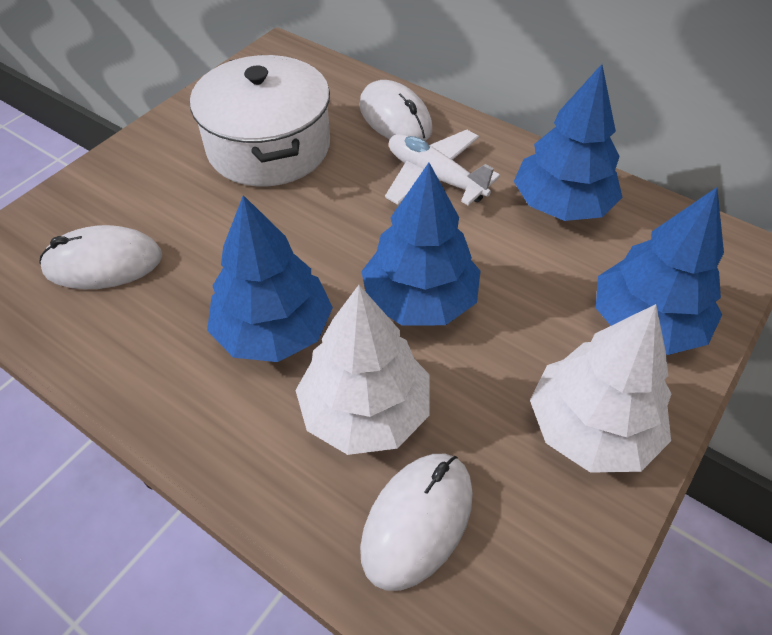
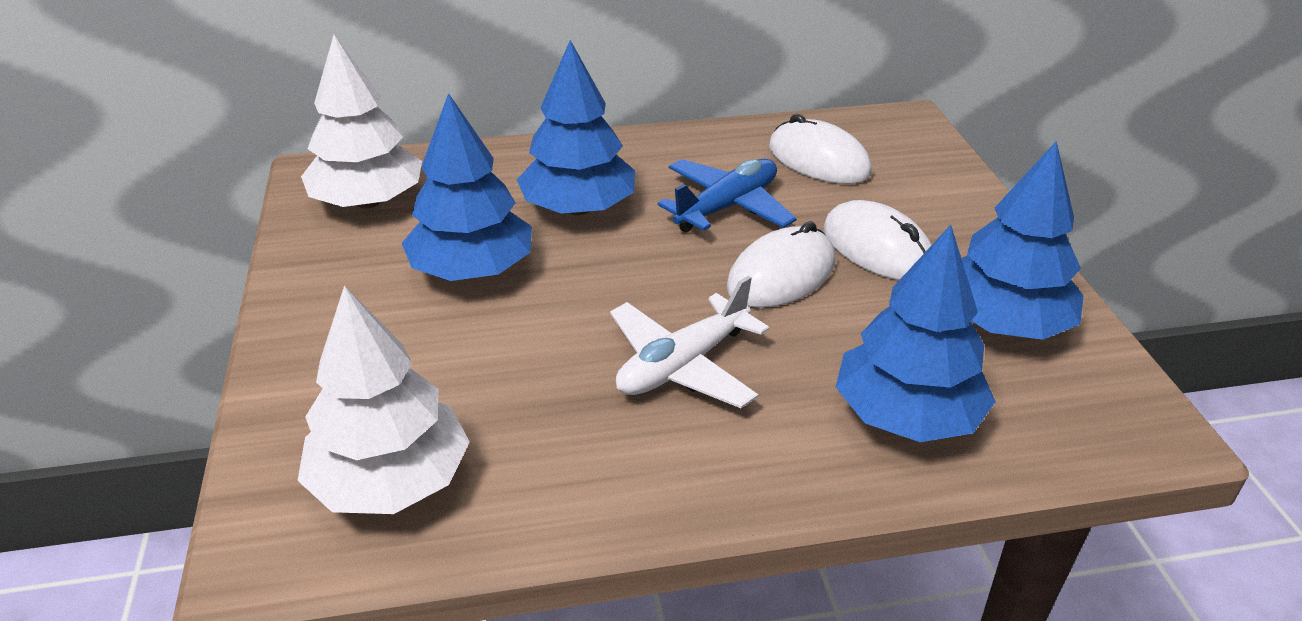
blue plane: 0 -> 1
white pot: 1 -> 0

